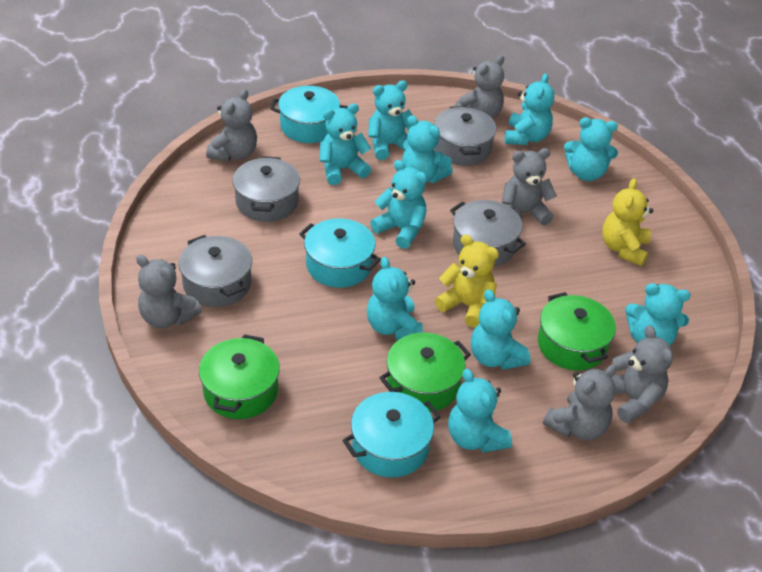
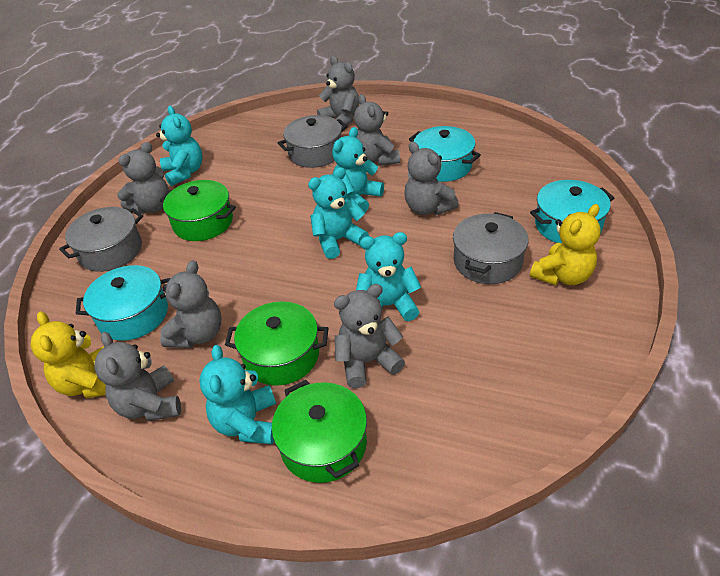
grey pot: 4 -> 3
grey teddy bear: 6 -> 7
turquoise teddy bear: 10 -> 5

